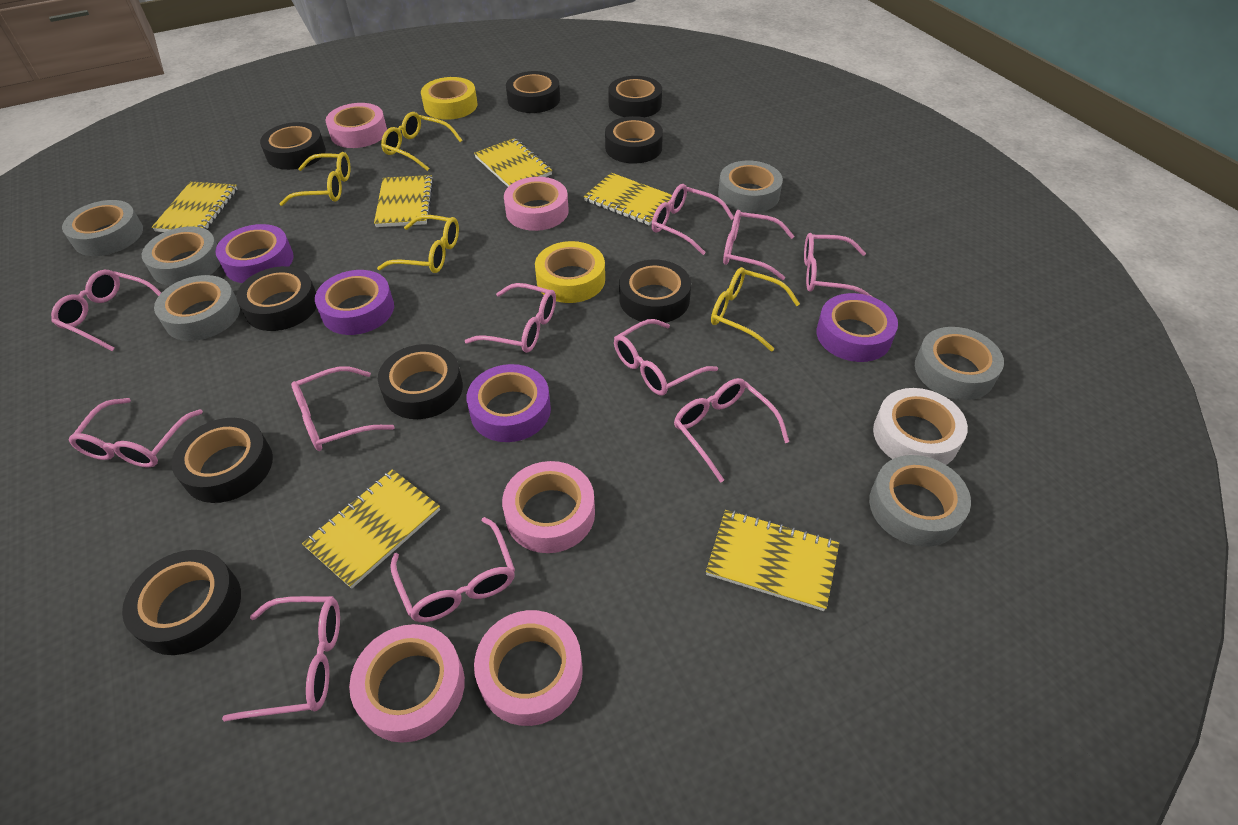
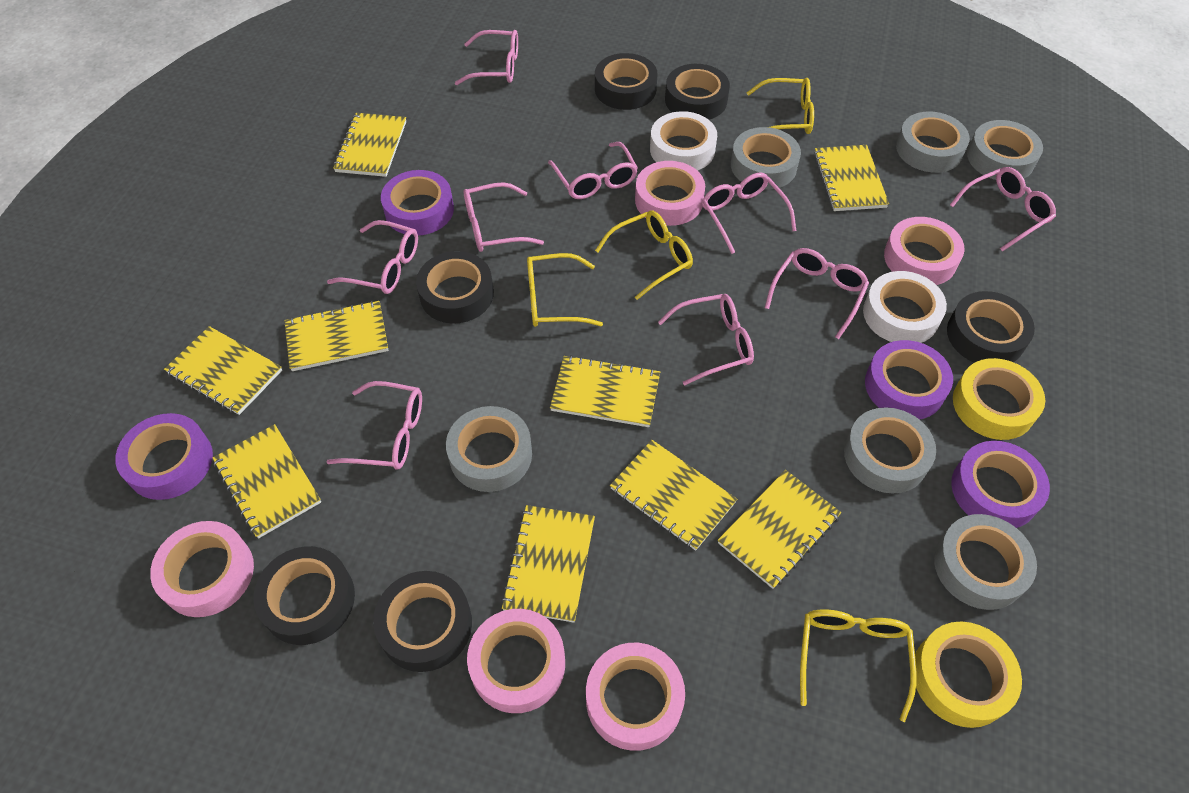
black tape: 9 -> 6
pink glasses: 11 -> 9
white tape: 1 -> 2
yellow notebook: 6 -> 9

